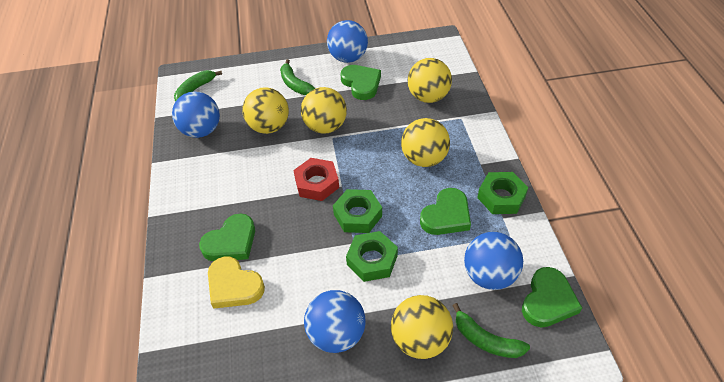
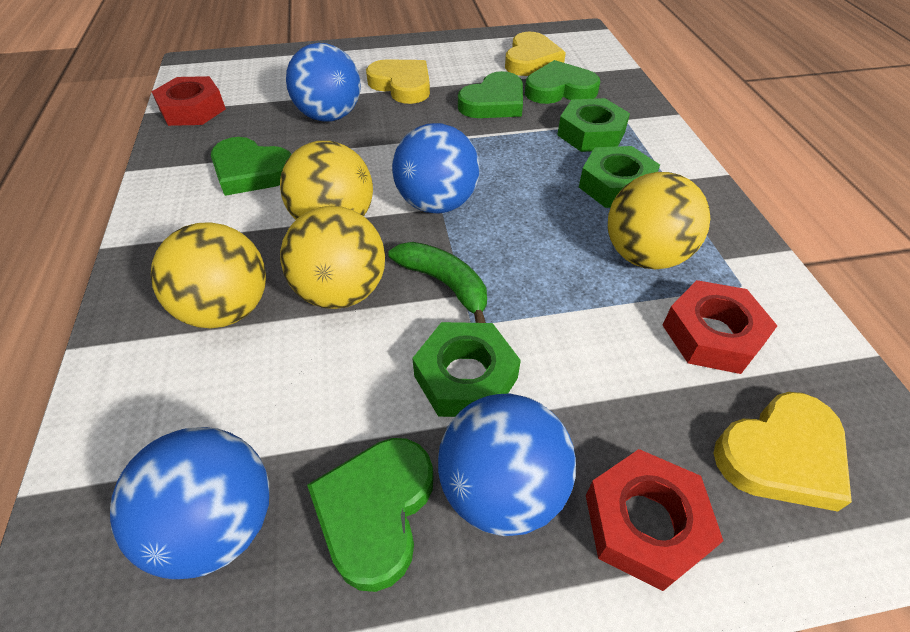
green banana: 3 -> 1
red nut: 1 -> 3
yellow ball: 5 -> 4
yellow heart: 1 -> 3

